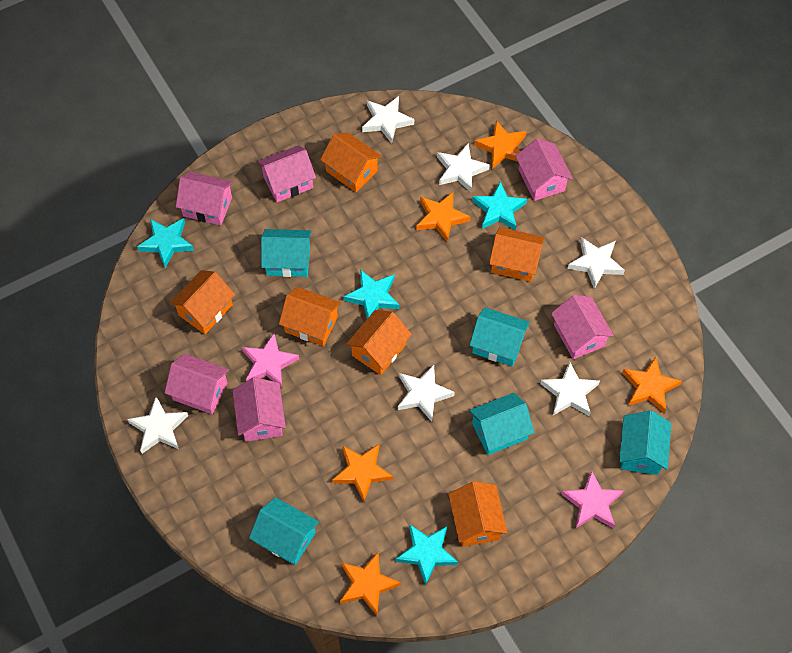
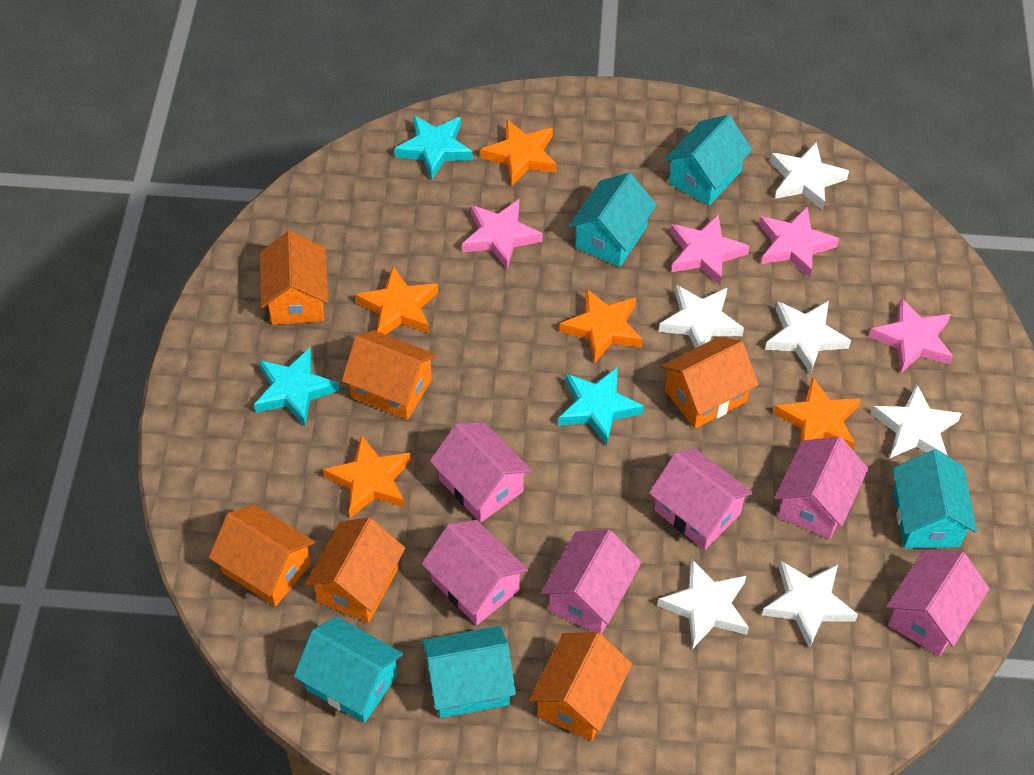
pink star: 2 -> 4
turquoise star: 4 -> 3

